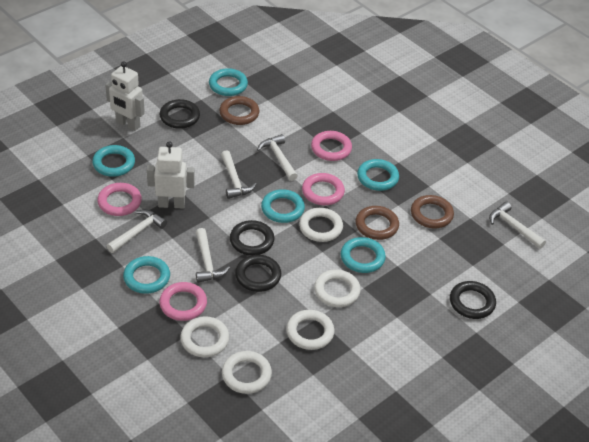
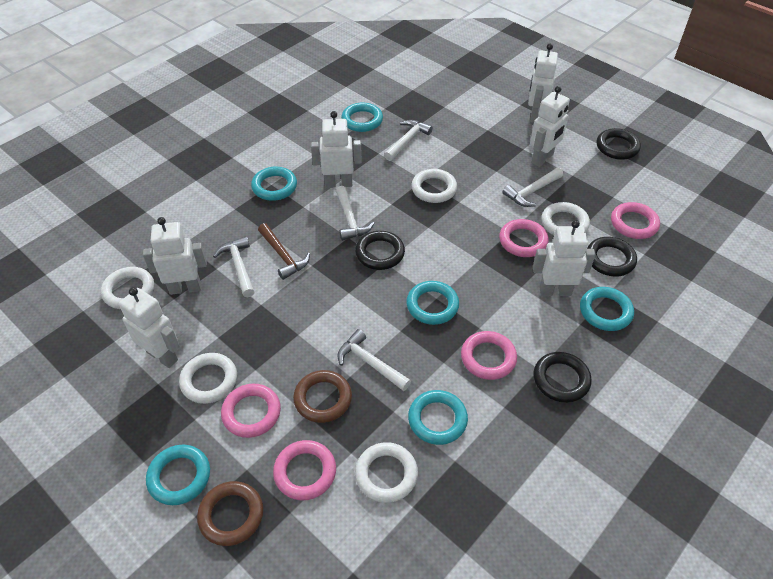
brown hammer: 0 -> 1
brown ring: 3 -> 2
pink ring: 4 -> 5
white robot: 2 -> 6

